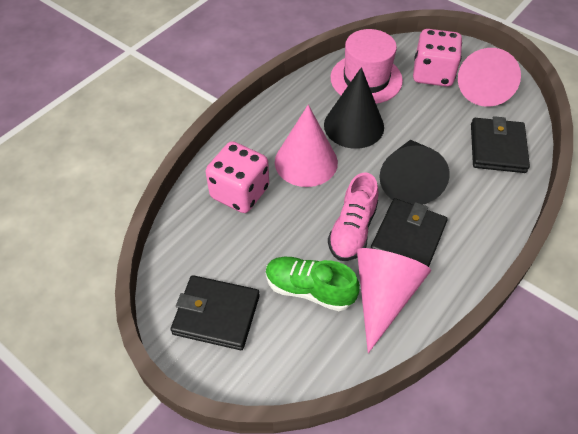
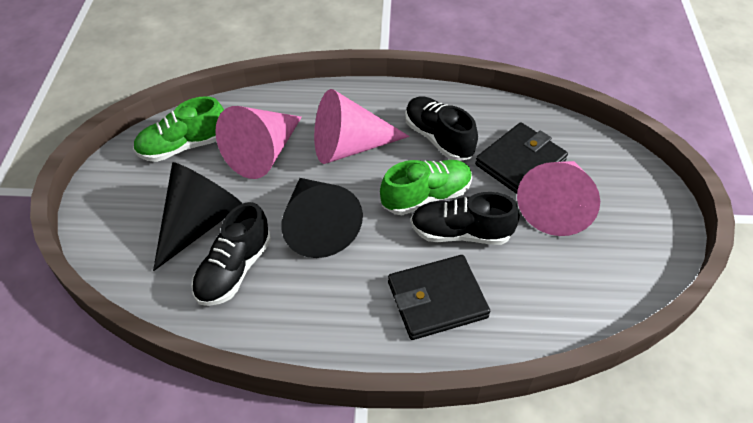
black shoe: 0 -> 3
black wallet: 3 -> 2
green shoe: 1 -> 2
pink dice: 2 -> 0
pink hat: 1 -> 0
pink shoe: 1 -> 0

